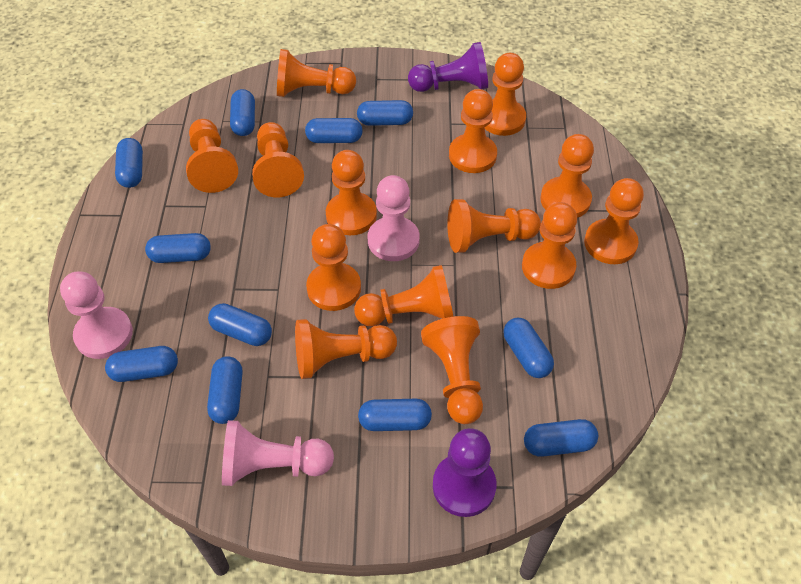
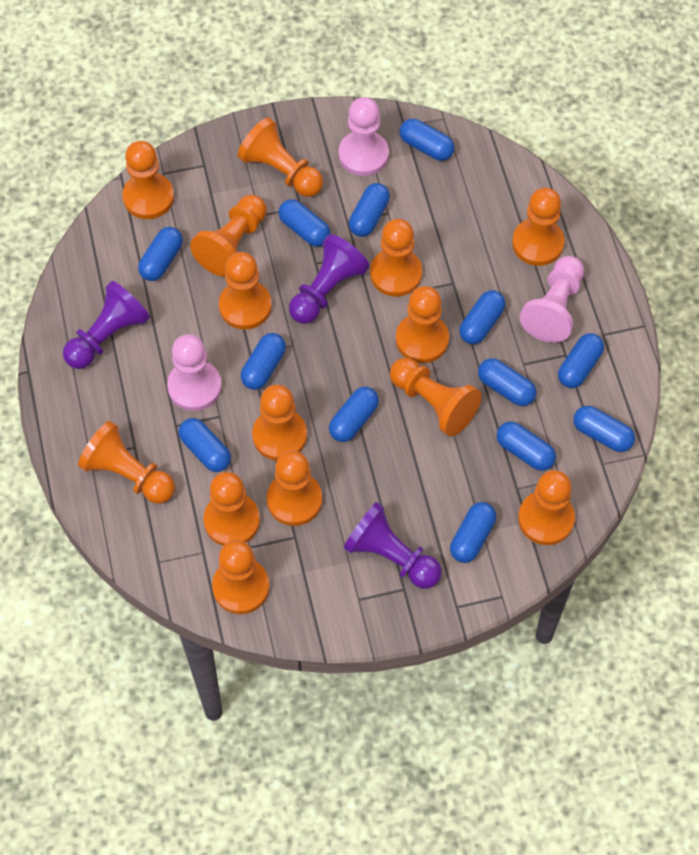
blue capsule: 11 -> 13
purple pawn: 2 -> 3

